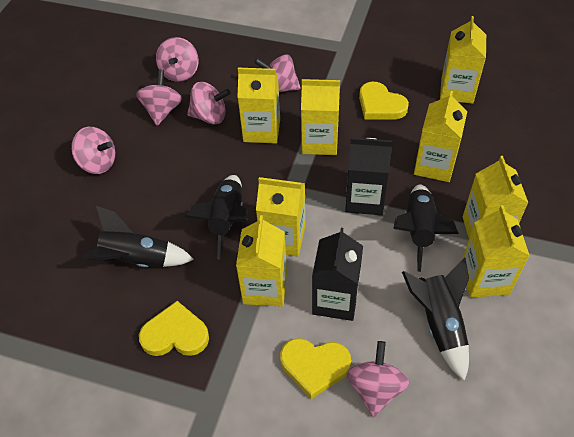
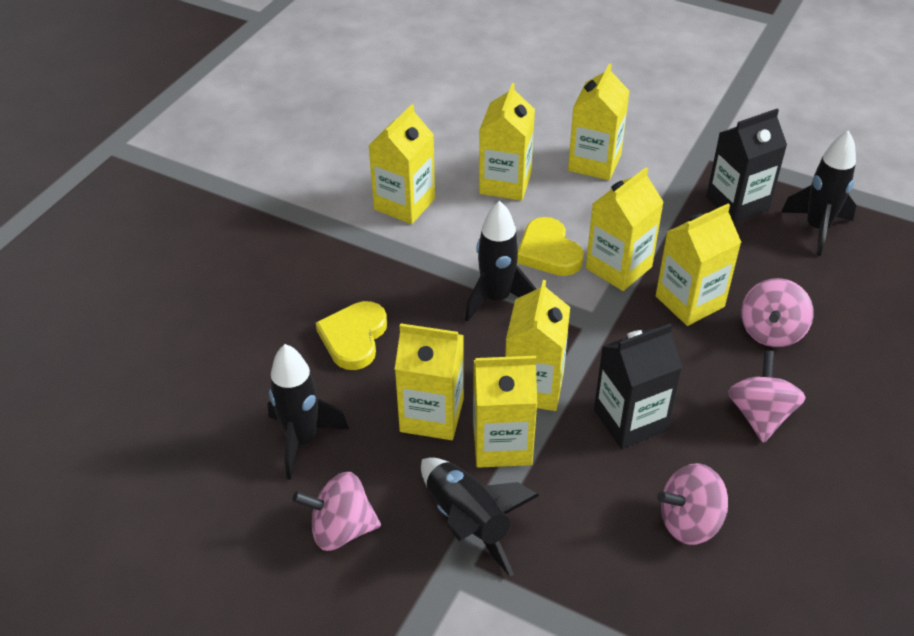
pink spinning top: 6 -> 4
yellow heart: 3 -> 2

